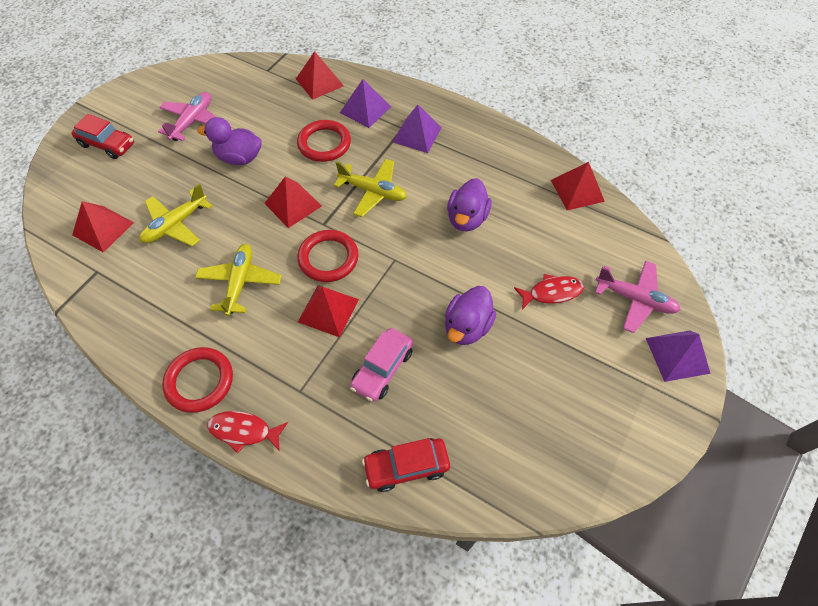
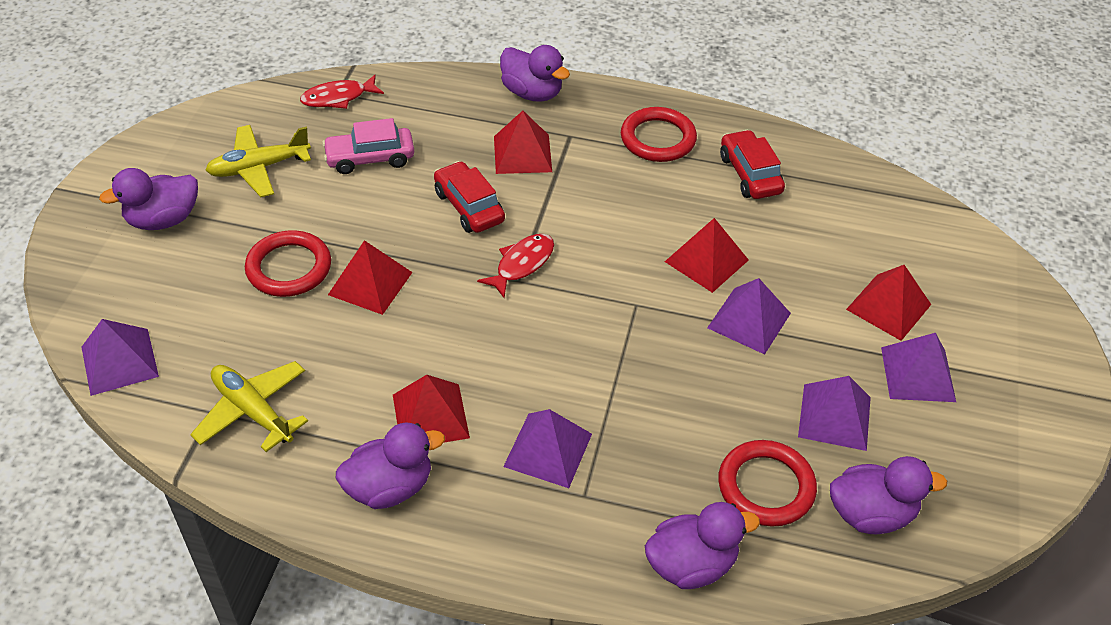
pink plane: 2 -> 0
purple duck: 3 -> 5
purple pyramid: 3 -> 5
yellow plane: 3 -> 2

